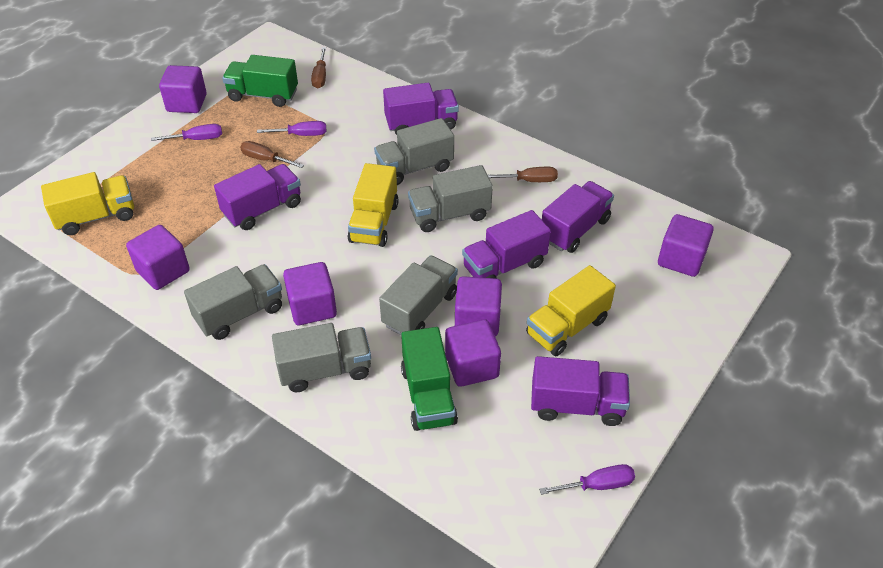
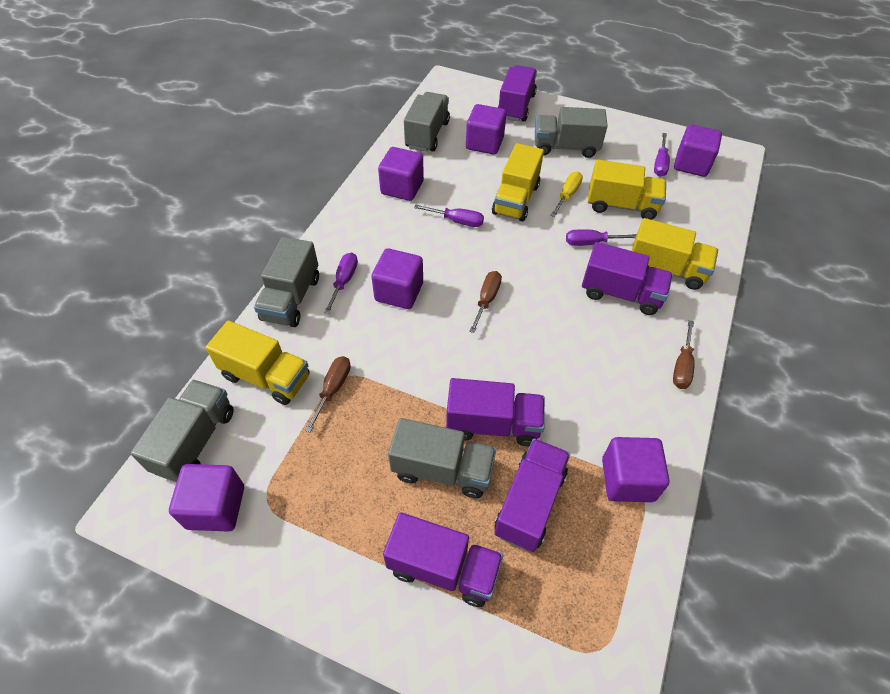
green truck: 2 -> 0
purple screwdriver: 3 -> 4
yellow screwdriver: 0 -> 1
yellow truck: 3 -> 4

